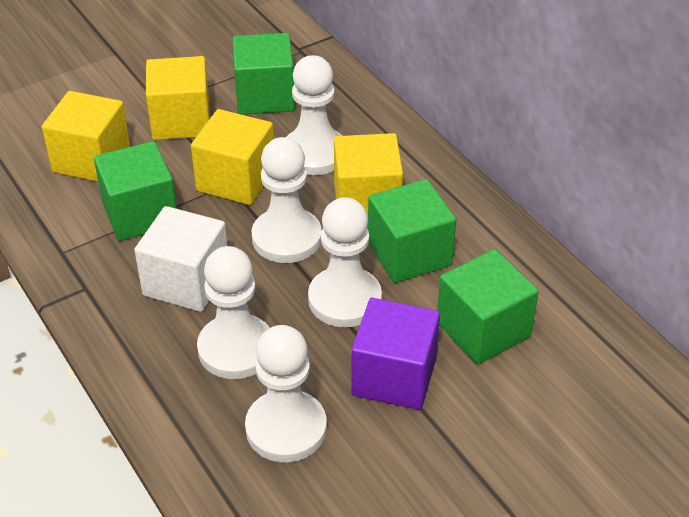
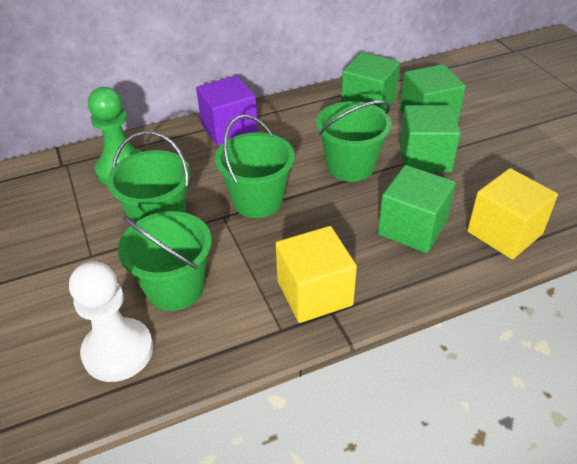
green bucket: 0 -> 4
green pawn: 0 -> 1
white cube: 1 -> 0
white pawn: 5 -> 1
yellow cube: 4 -> 2

